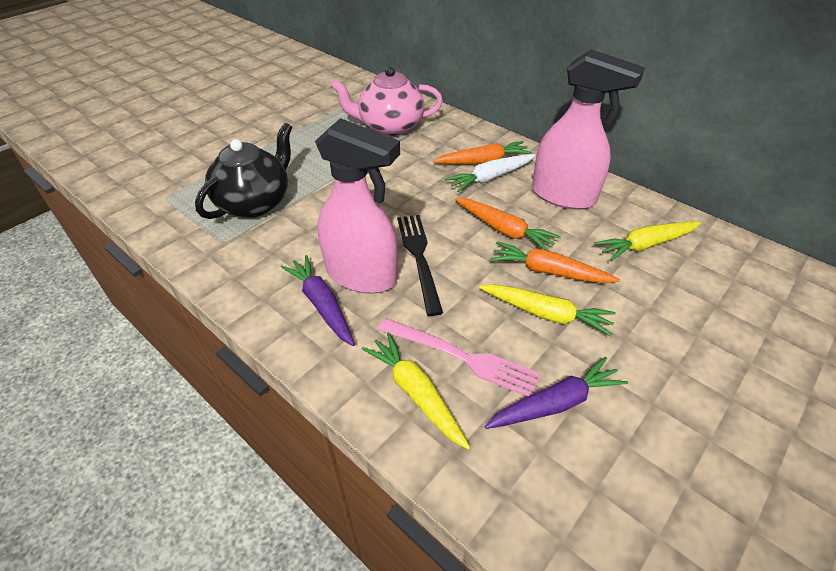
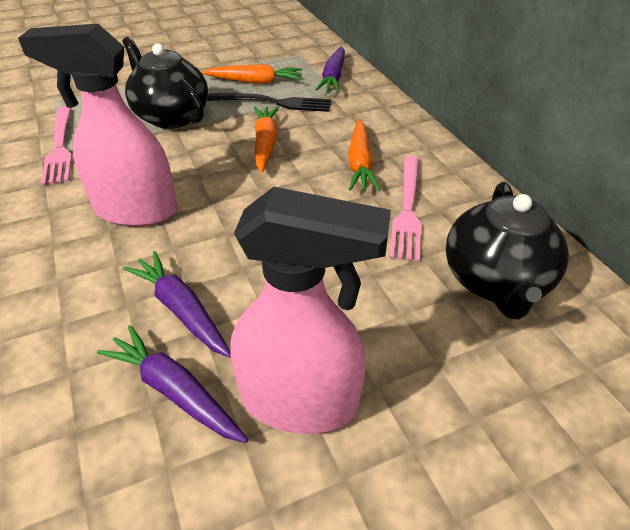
black teapot: 1 -> 2
pink fork: 1 -> 2
pink teapot: 1 -> 0
purple carrot: 2 -> 3
white carrot: 1 -> 0
yellow carrot: 3 -> 0

